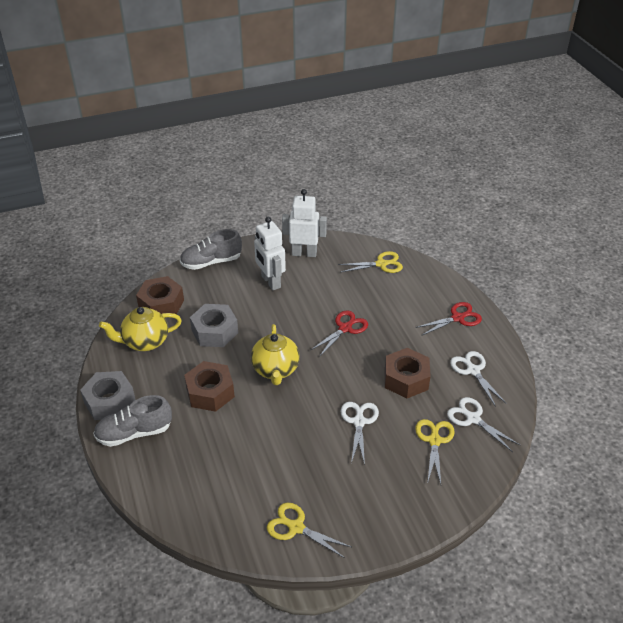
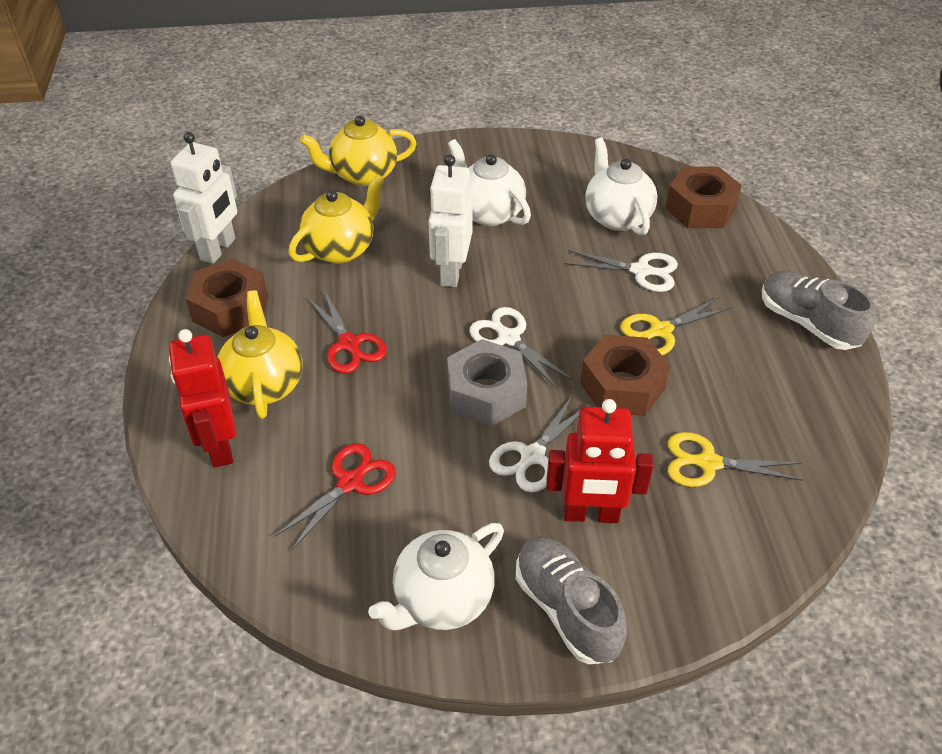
grey nut: 2 -> 1
red robot: 0 -> 2
white teapot: 0 -> 3
yellow scissors: 3 -> 2
yellow teapot: 2 -> 3

